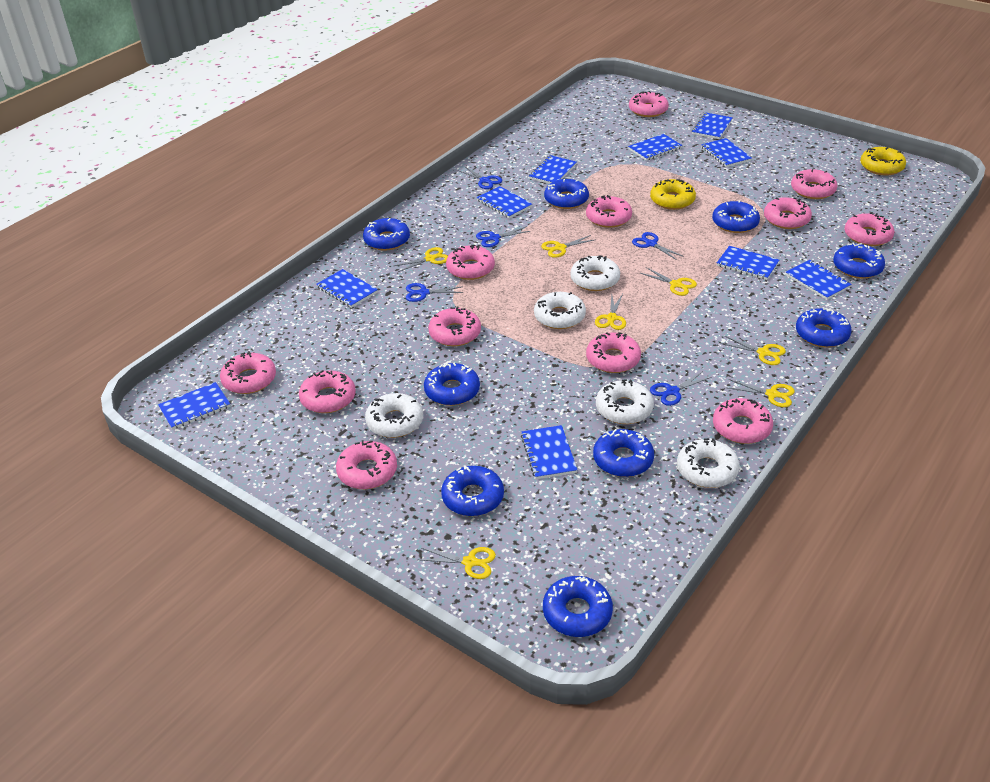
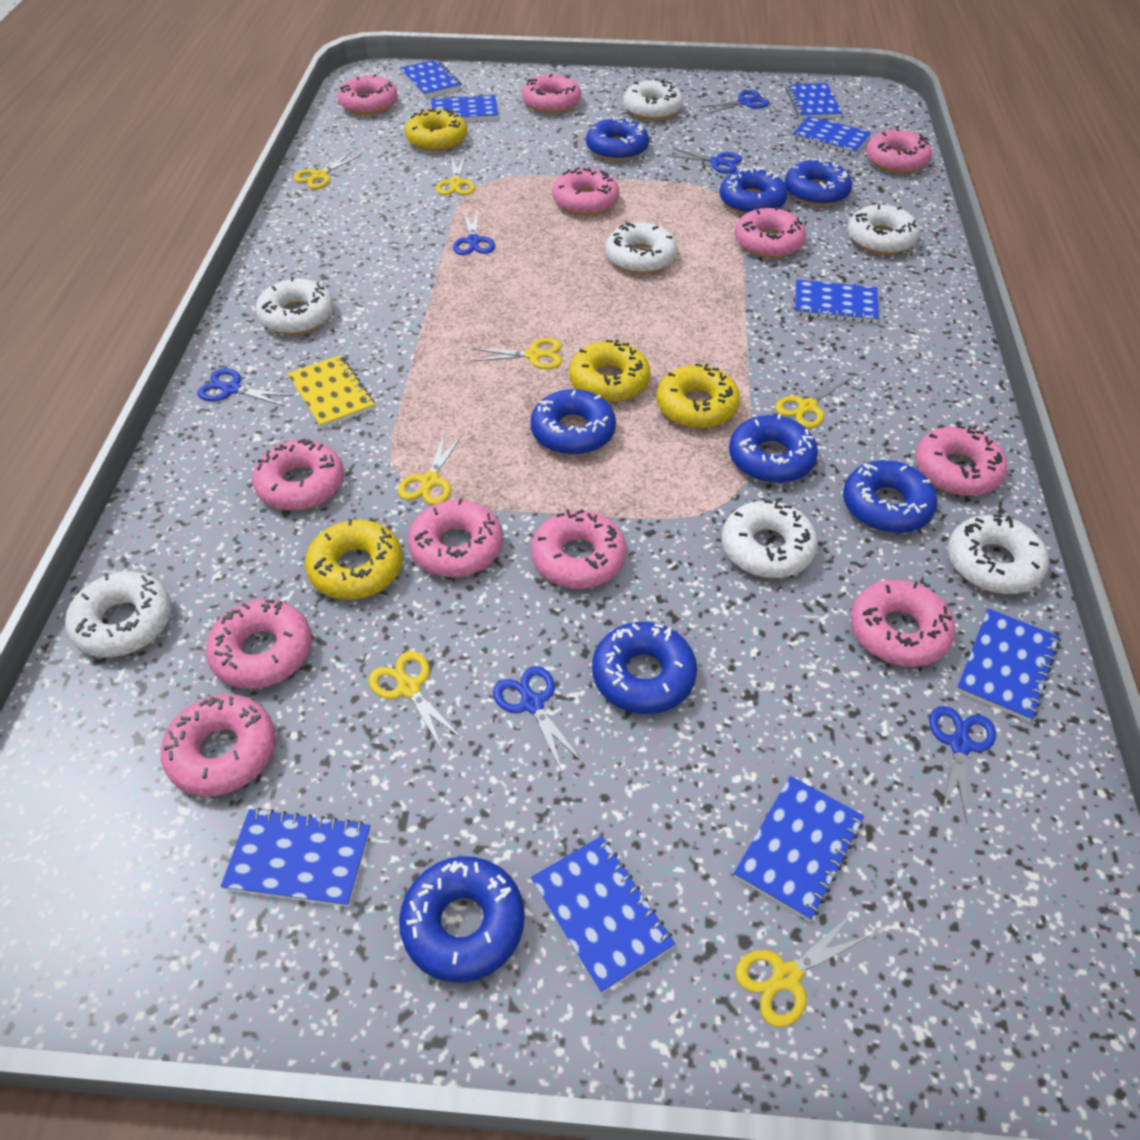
blue donut: 9 -> 8
blue notebook: 10 -> 9
blue scissors: 5 -> 6
white donut: 5 -> 7
yellow donut: 2 -> 4
yellow notebook: 0 -> 1

